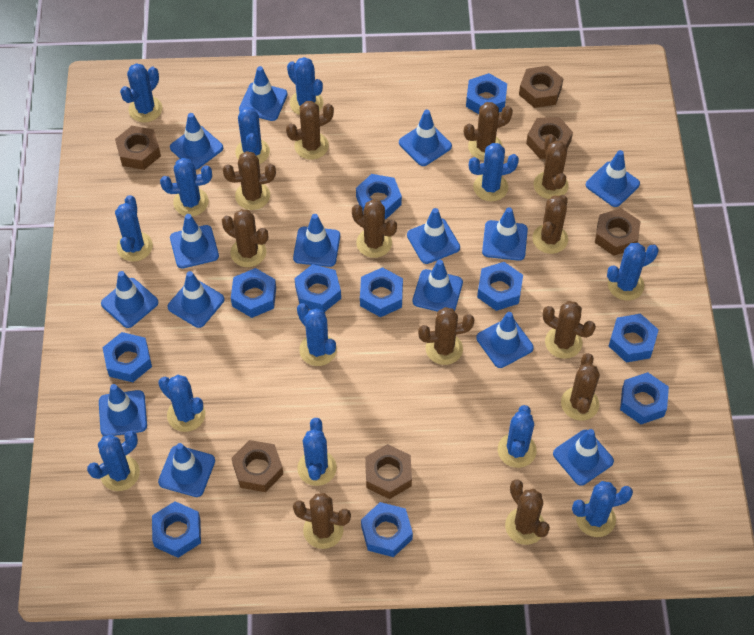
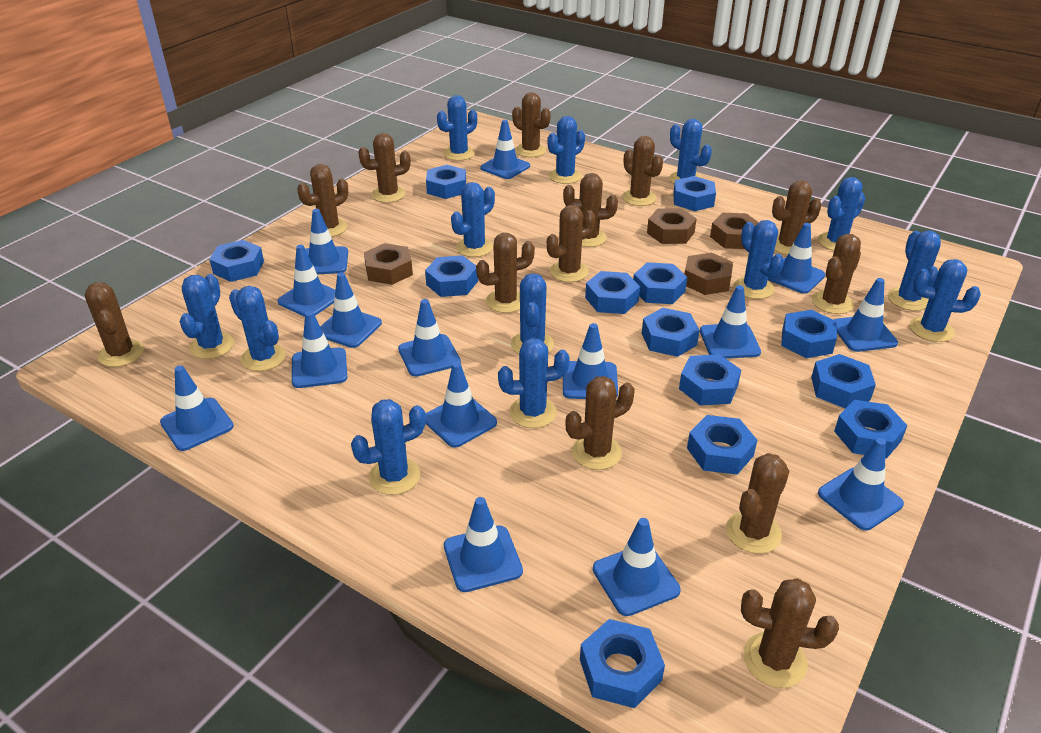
blue nut: 11 -> 13
brown cactus: 12 -> 13
brown nut: 6 -> 4

